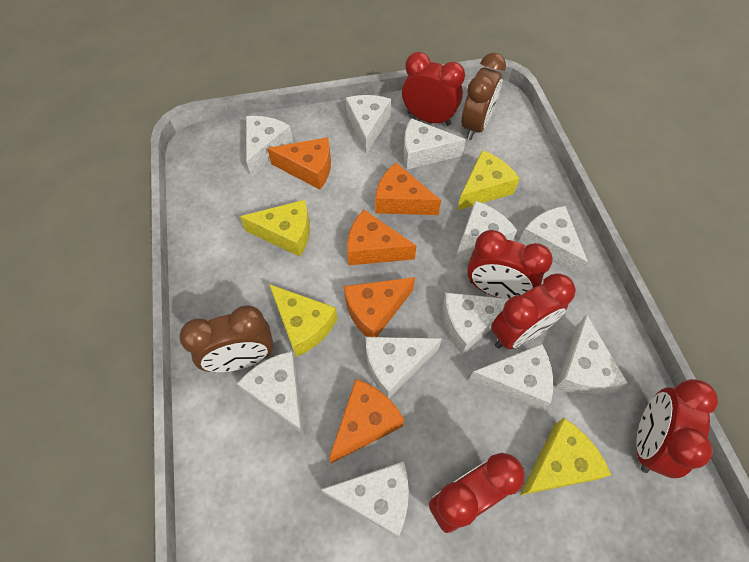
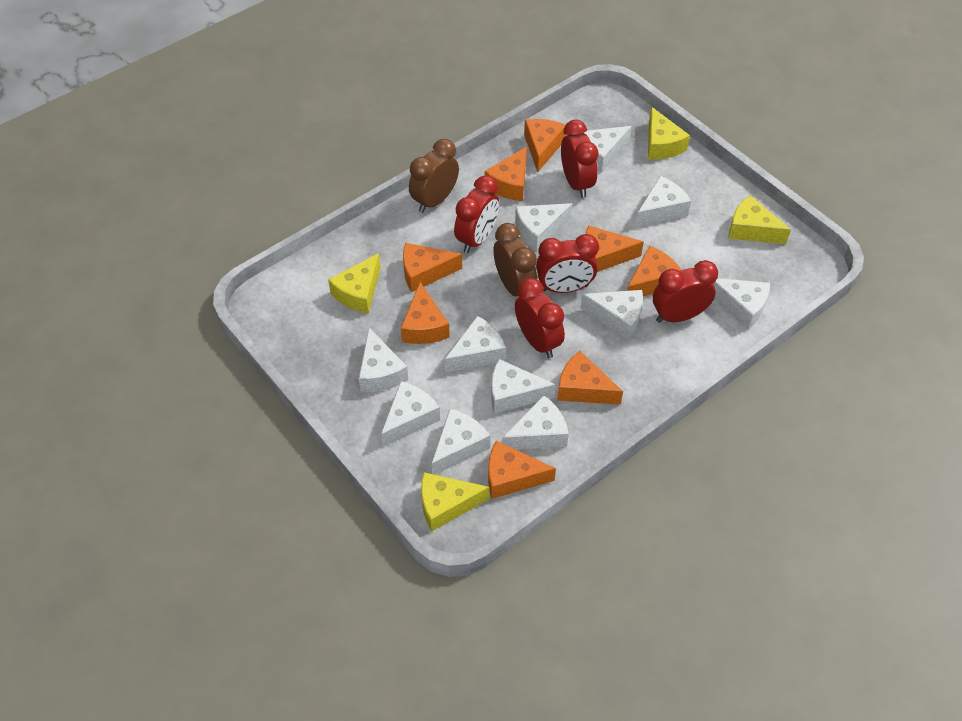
orange cheese: 5 -> 8

